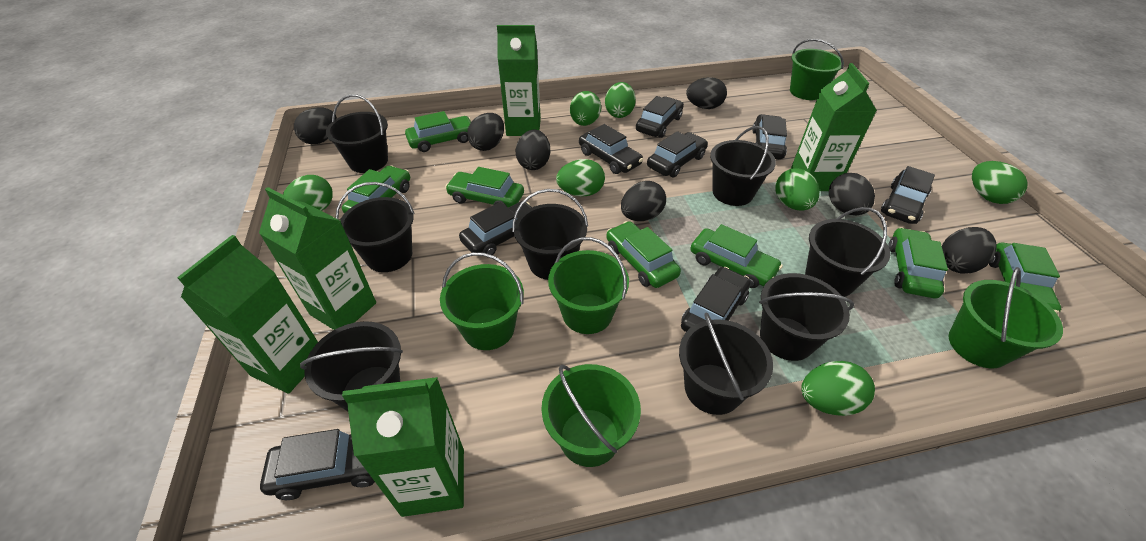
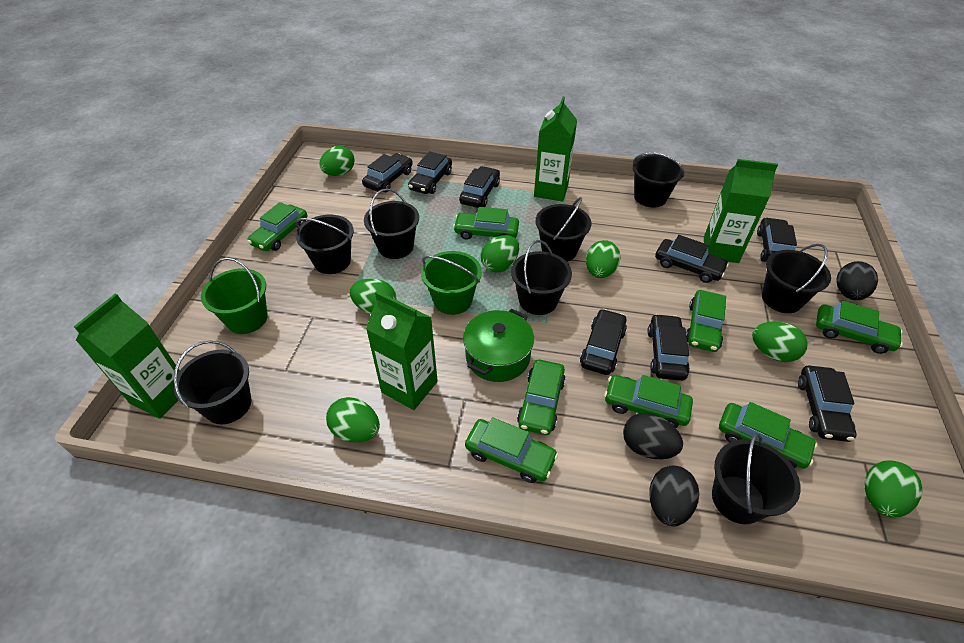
black egg: 7 -> 3
green bucket: 5 -> 2
green car: 7 -> 8
green carton: 5 -> 4
green pot: 0 -> 1

